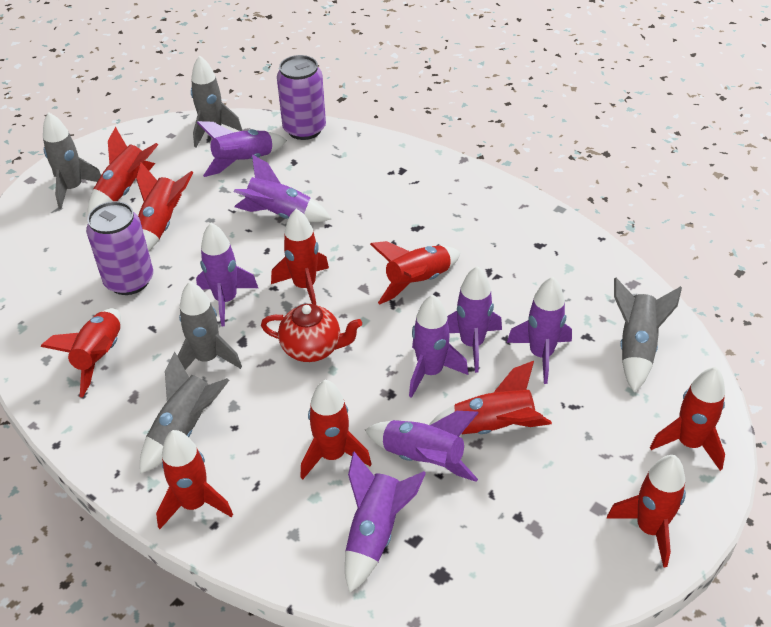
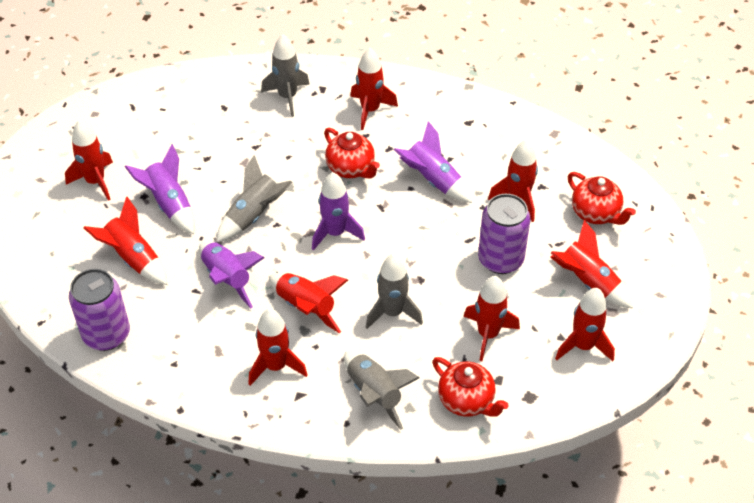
grey rocket: 5 -> 4
purple rocket: 8 -> 4
red rocket: 10 -> 9
red teapot: 1 -> 3

